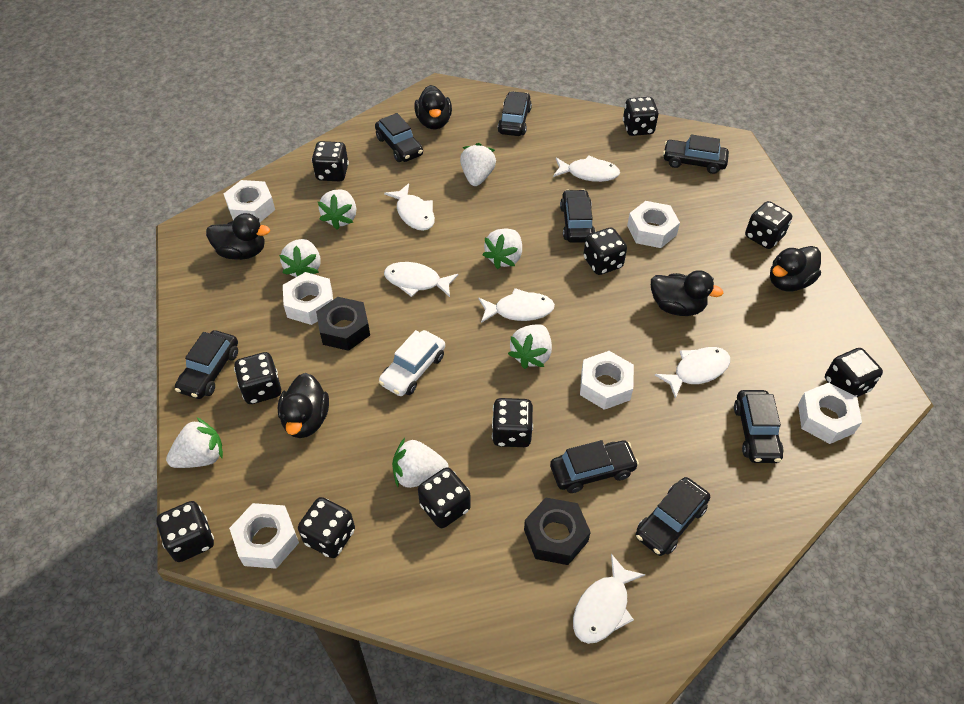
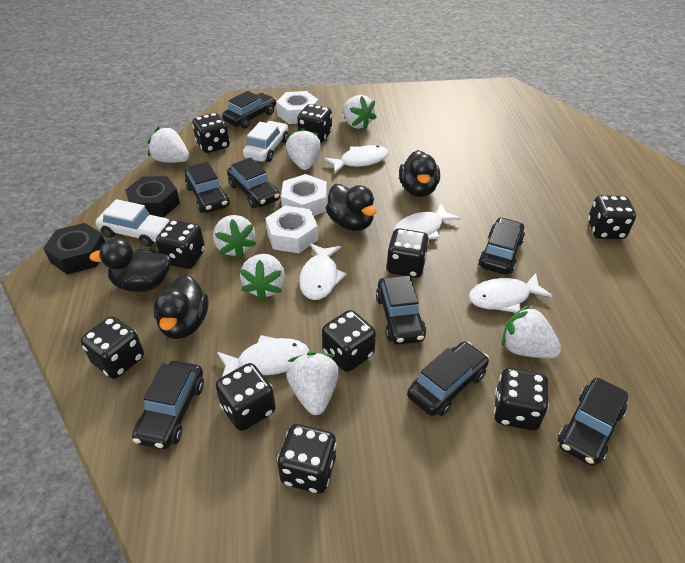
black duck: 5 -> 4
white car: 1 -> 2
white fish: 6 -> 5
white nut: 6 -> 3

